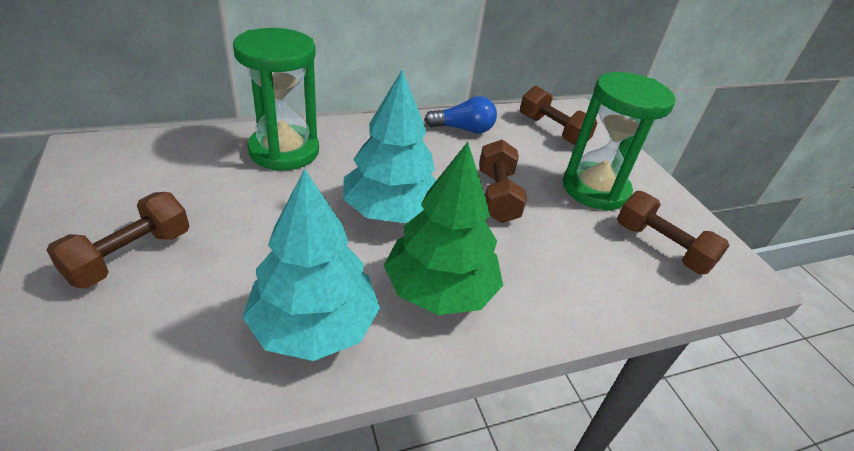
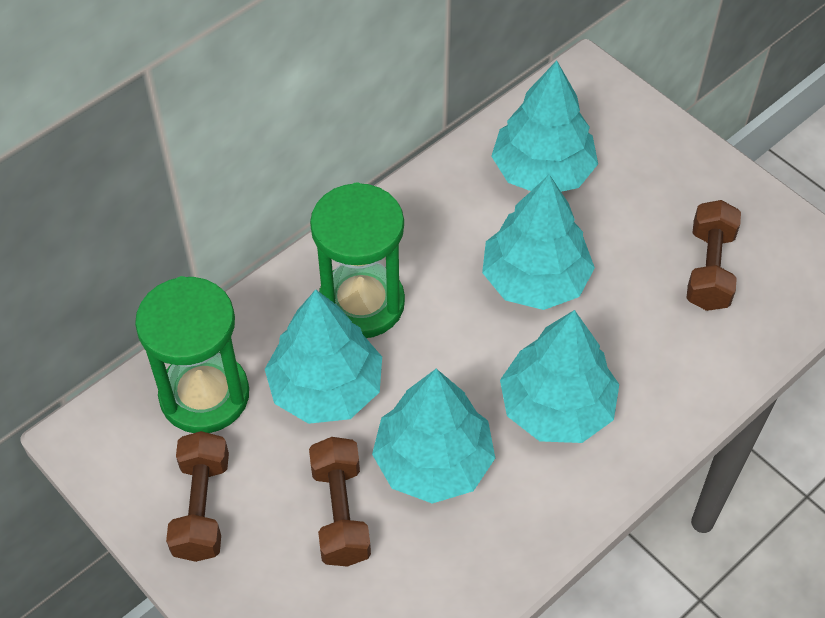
blue light bulb: 1 -> 0
brown dumbbell: 4 -> 3
green tree: 1 -> 0
turquoise tree: 2 -> 5

